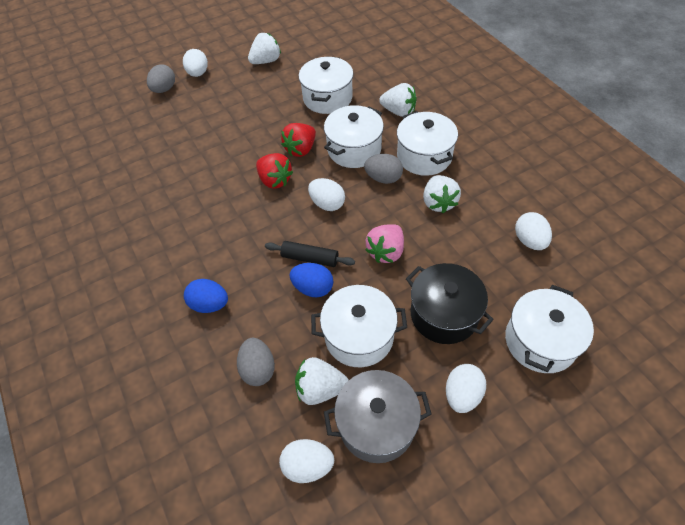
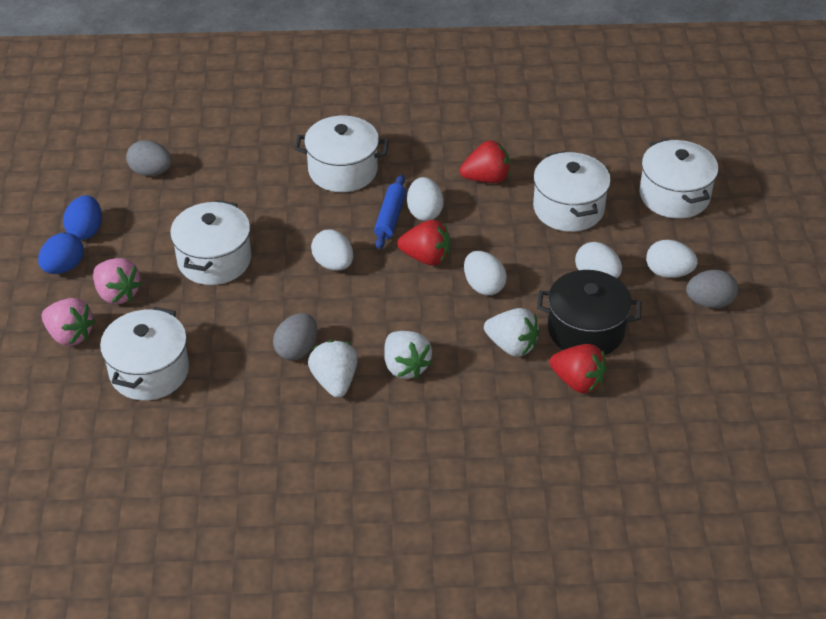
black rolling pin: 1 -> 0
blue rolling pin: 0 -> 1
grey pot: 1 -> 0
pink strawberry: 1 -> 2
red strawberry: 2 -> 3
white strawberry: 4 -> 3

